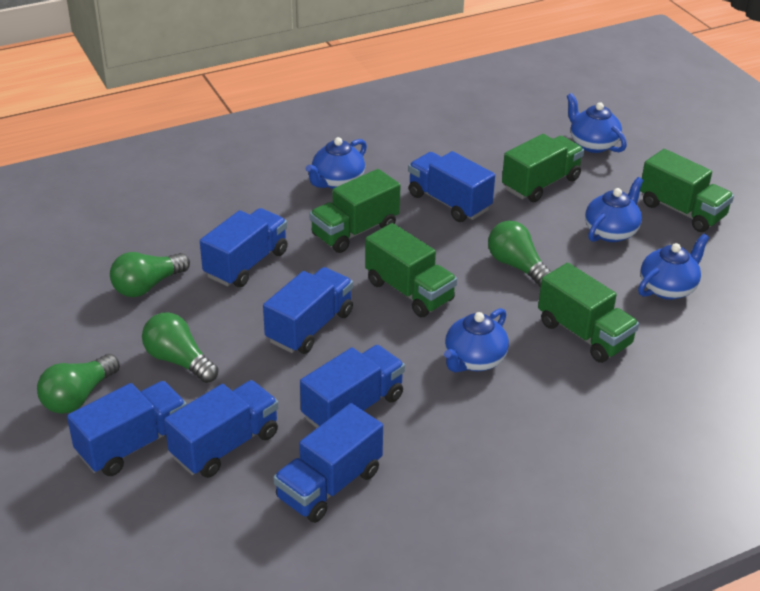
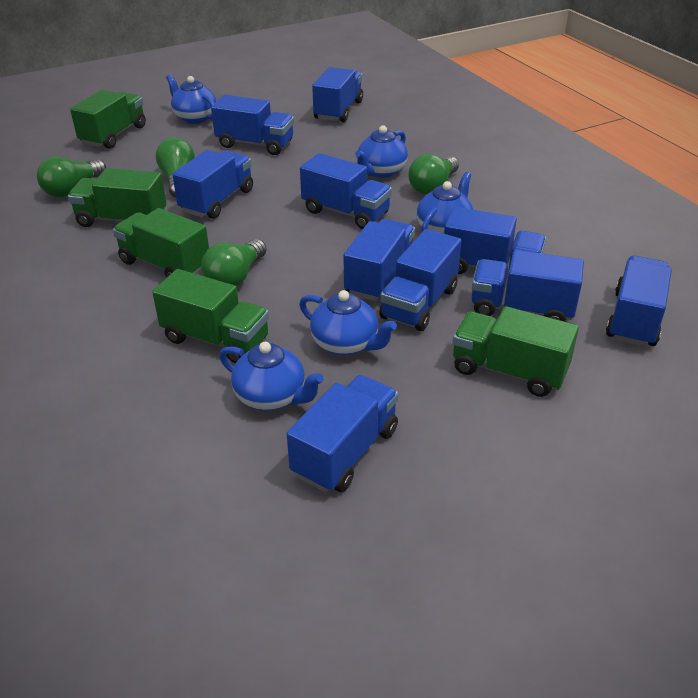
blue truck: 7 -> 10

